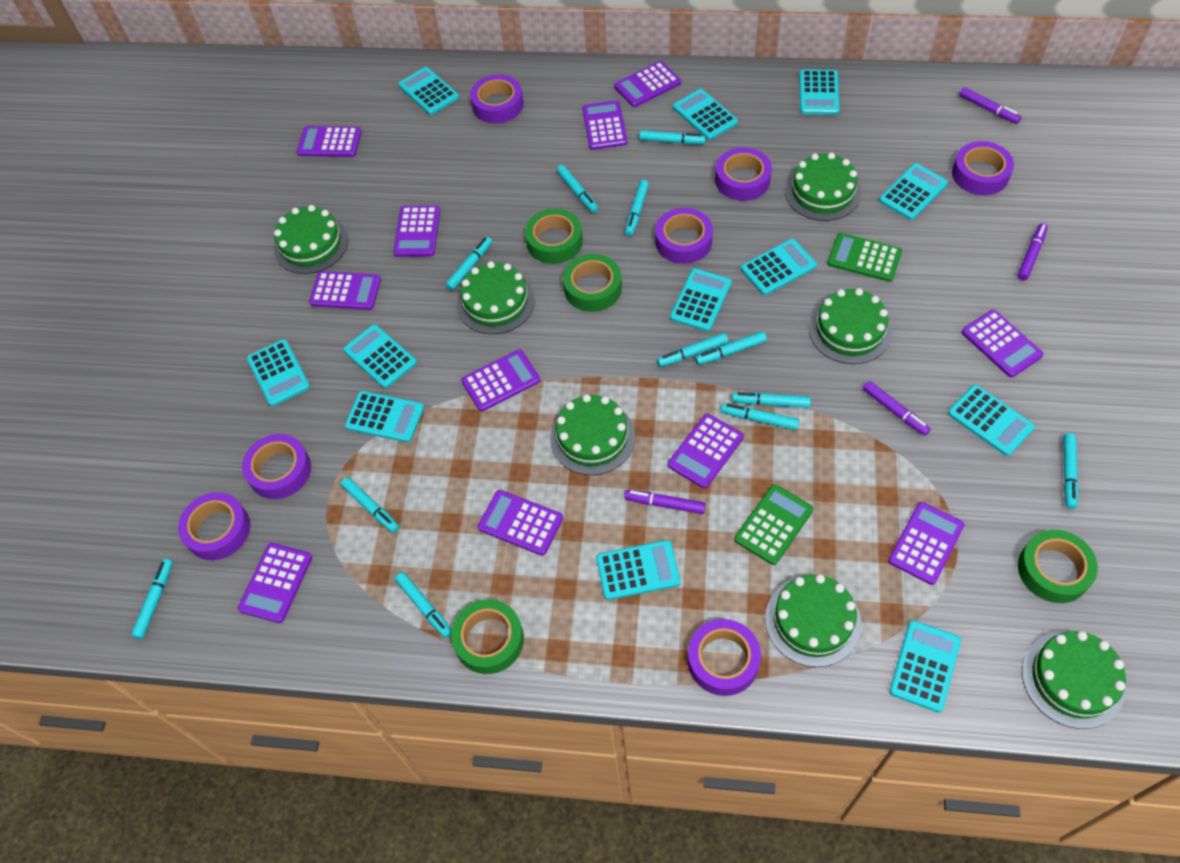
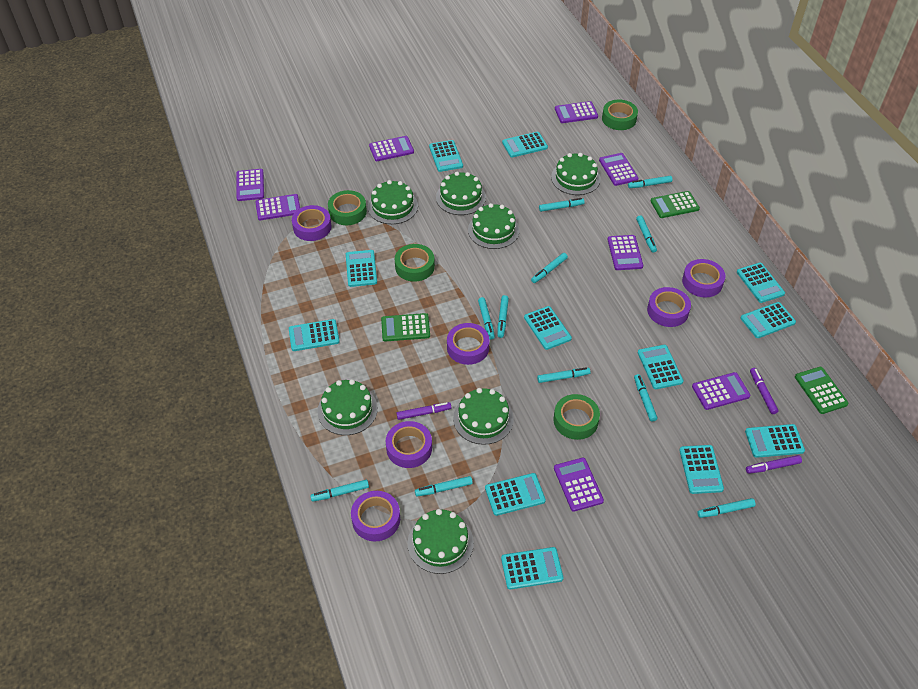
green calculator: 2 -> 3
purple calculator: 11 -> 8
purple marker: 4 -> 3
purple tape: 7 -> 6
turquoise marker: 12 -> 11

